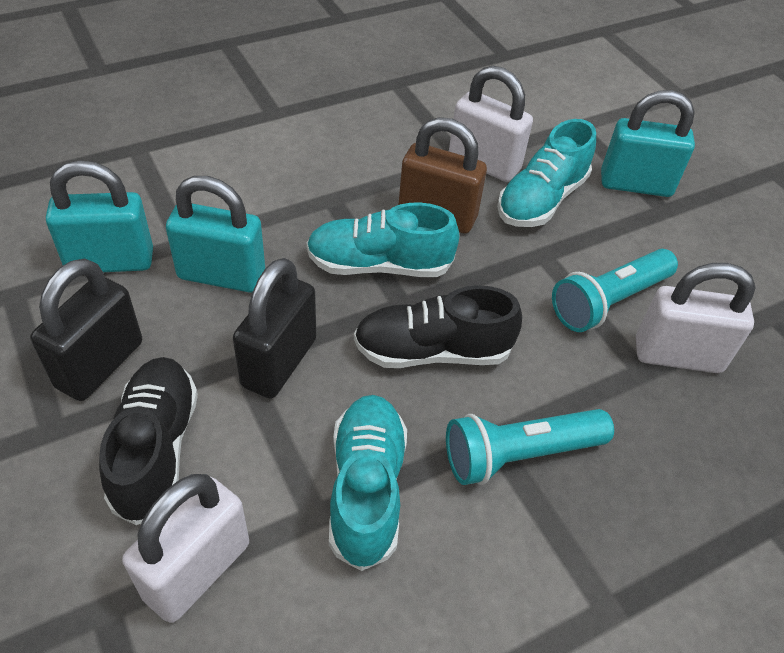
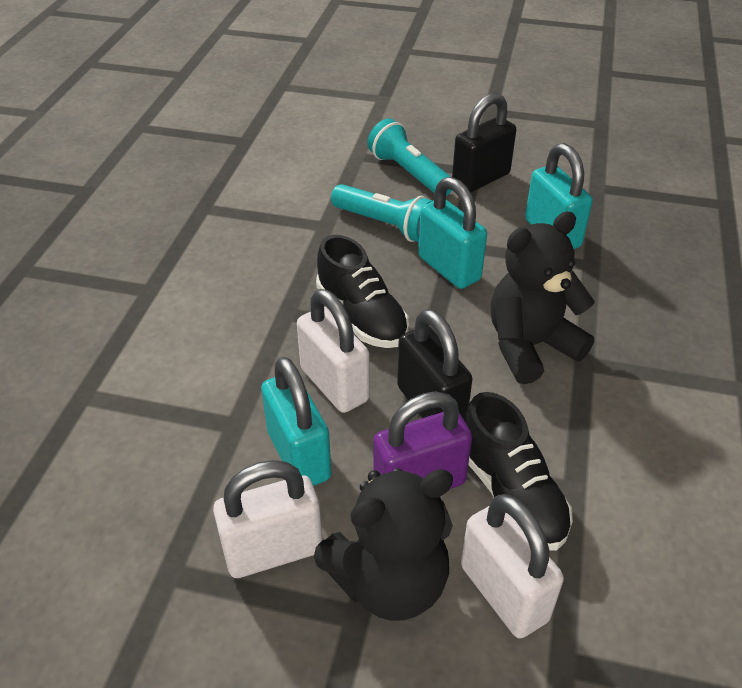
black teddy bear: 0 -> 2
brown padlock: 1 -> 0
purple padlock: 0 -> 1
turquoise shoe: 3 -> 0

